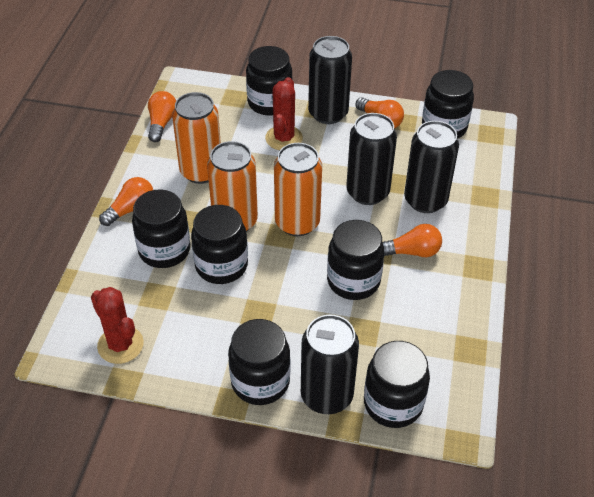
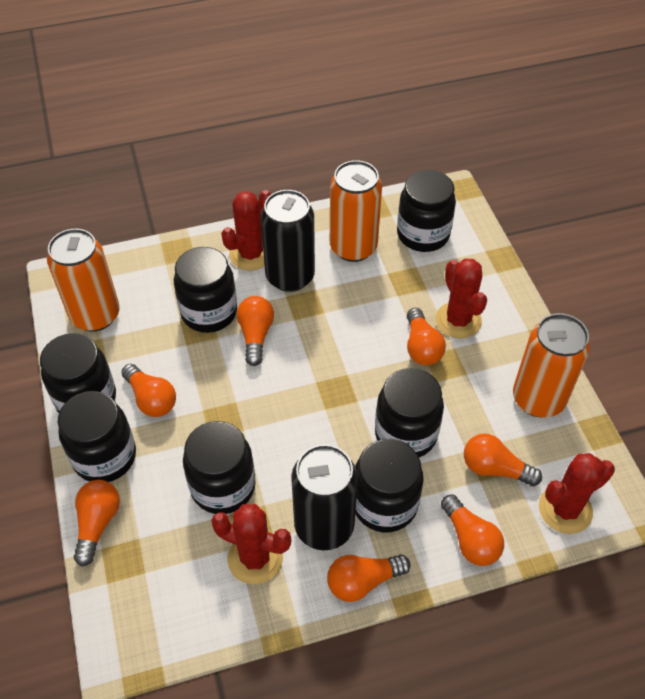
black can: 4 -> 2
orange light bulb: 4 -> 7
red cactus: 2 -> 4

